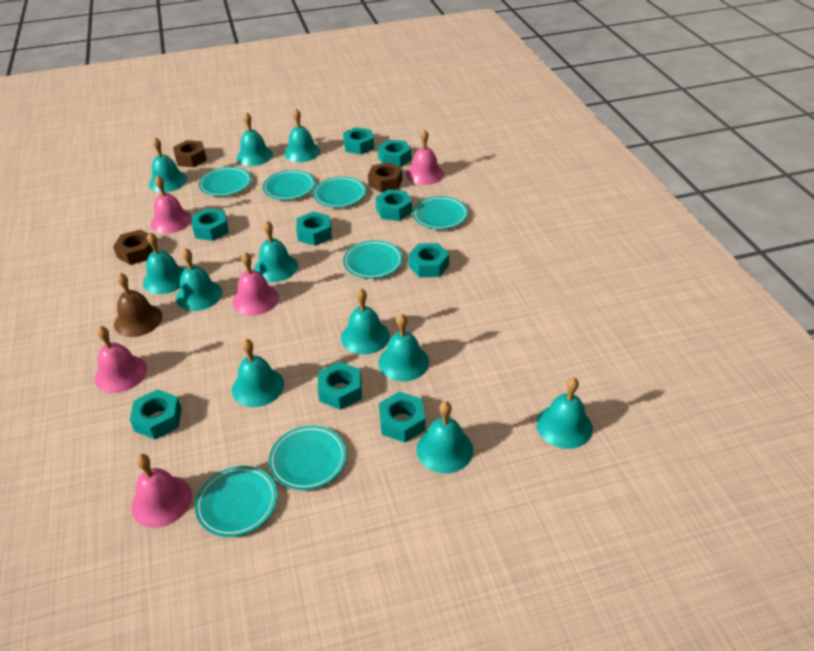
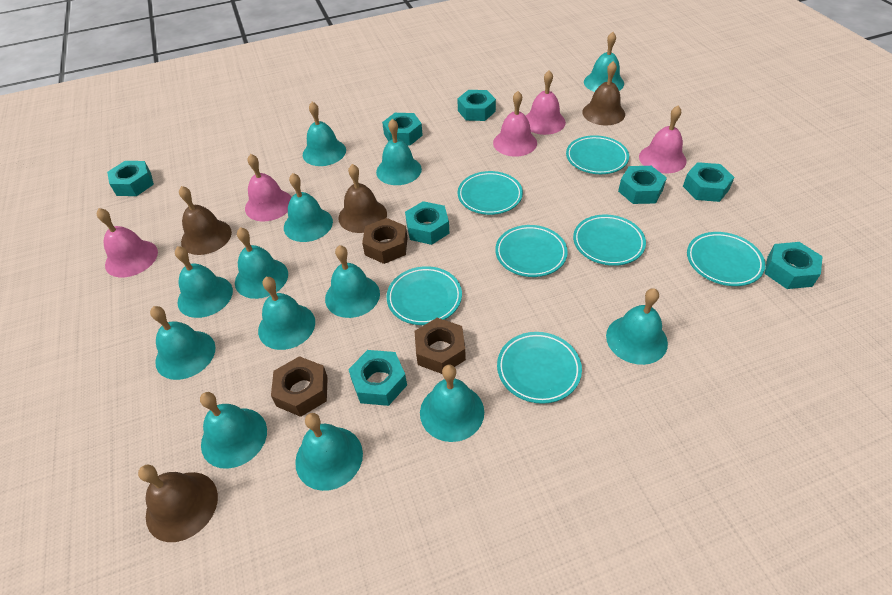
brown bell: 1 -> 4
turquoise bell: 11 -> 13
turquoise nut: 9 -> 8

